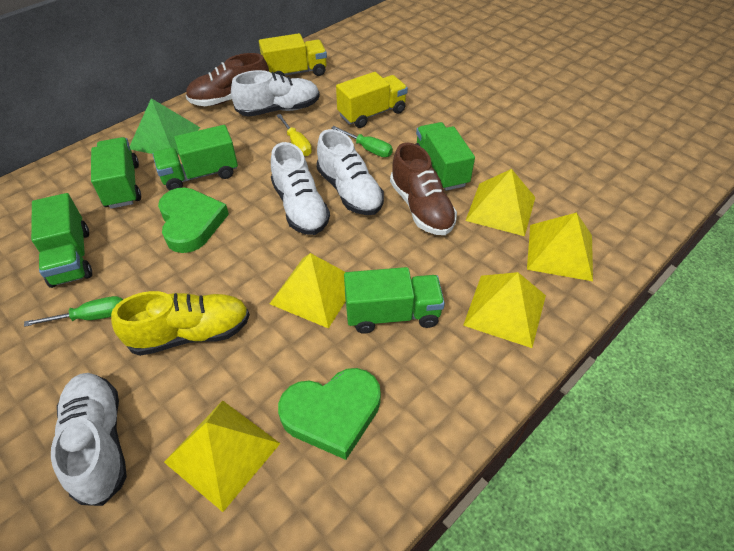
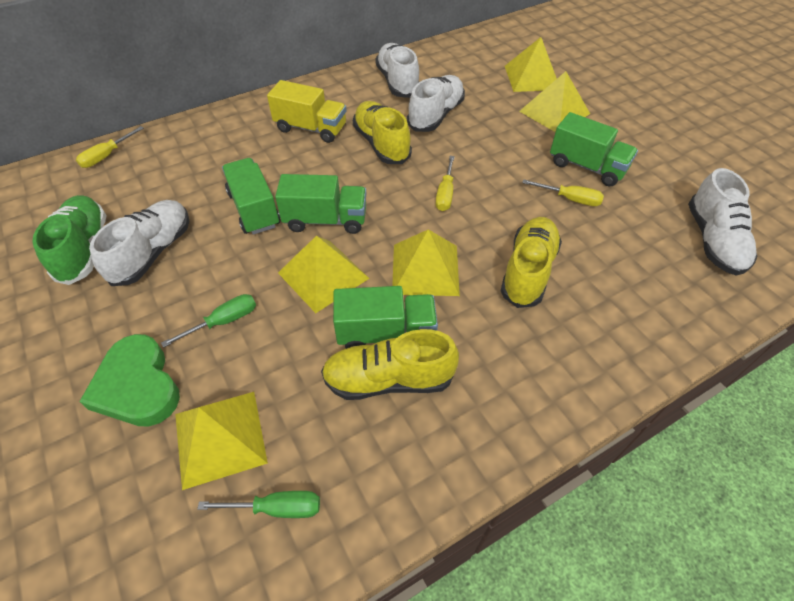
brown shoe: 2 -> 0
green heart: 2 -> 1
green pyramid: 1 -> 0
green shoe: 0 -> 1
green truck: 5 -> 4
yellow screwdriver: 1 -> 3
yellow shoe: 1 -> 3
yellow truck: 2 -> 1

